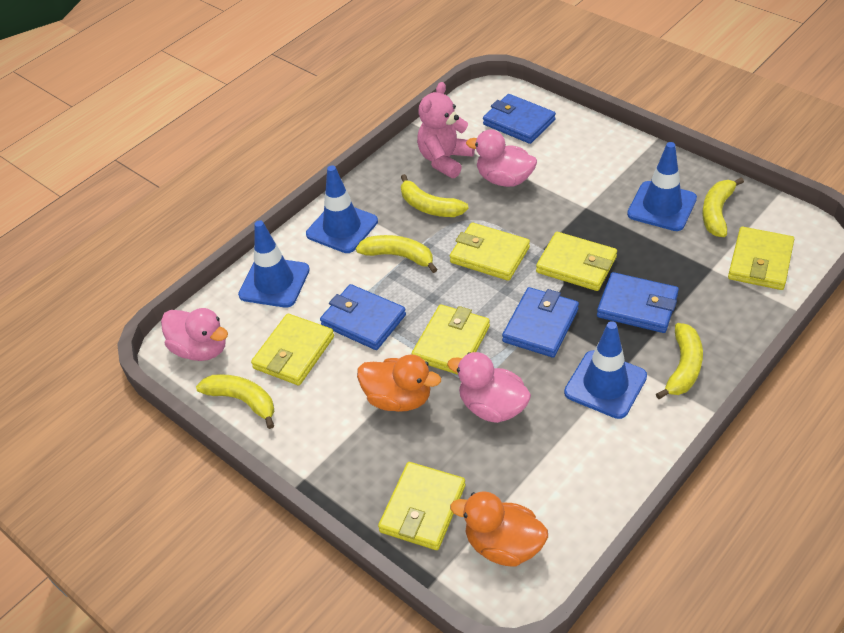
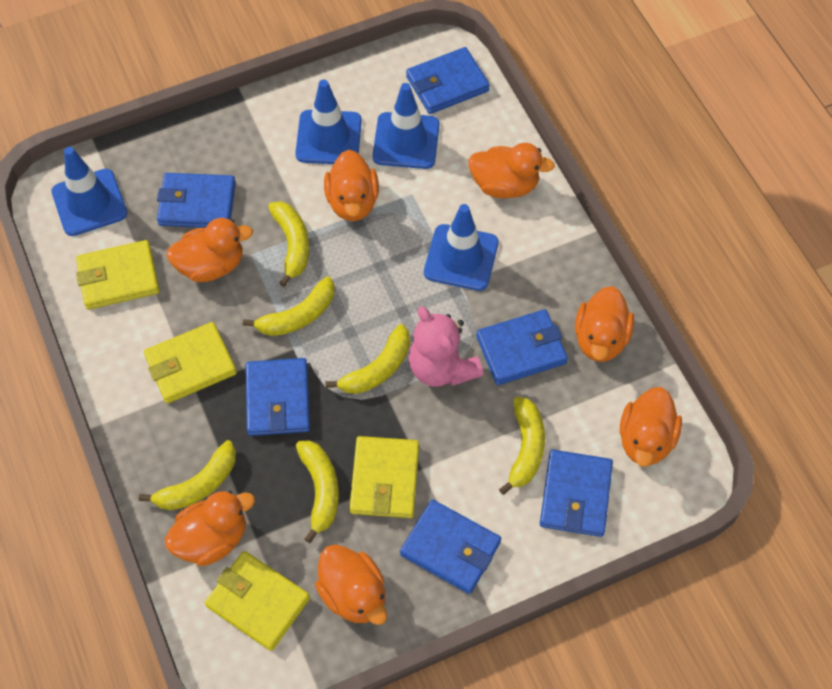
blue wallet: 4 -> 6
orange duck: 2 -> 7
pink duck: 3 -> 0
yellow banana: 5 -> 6
yellow wallet: 6 -> 4

